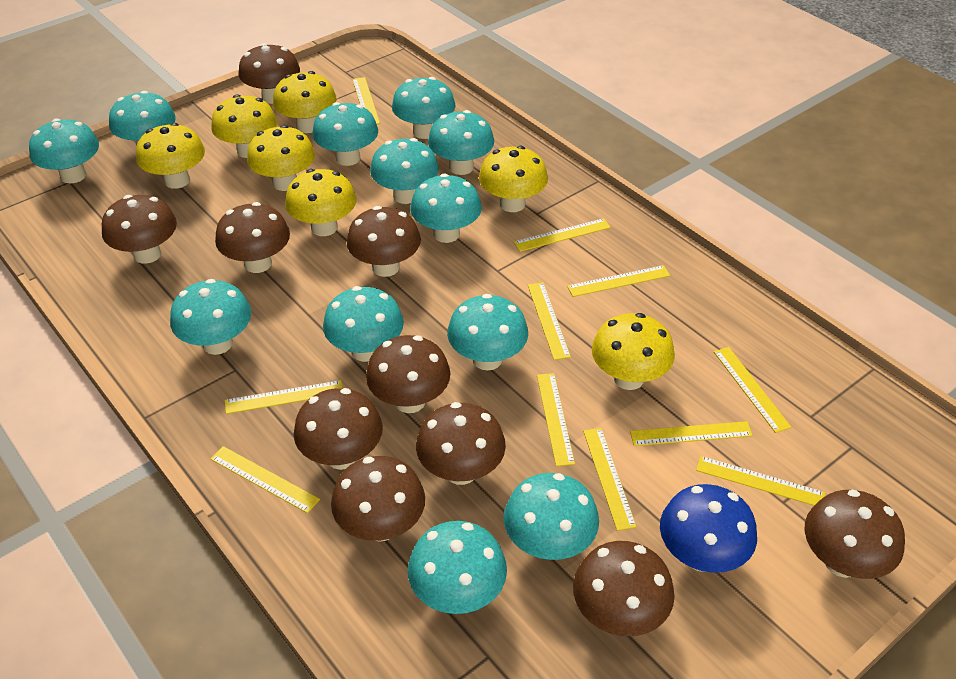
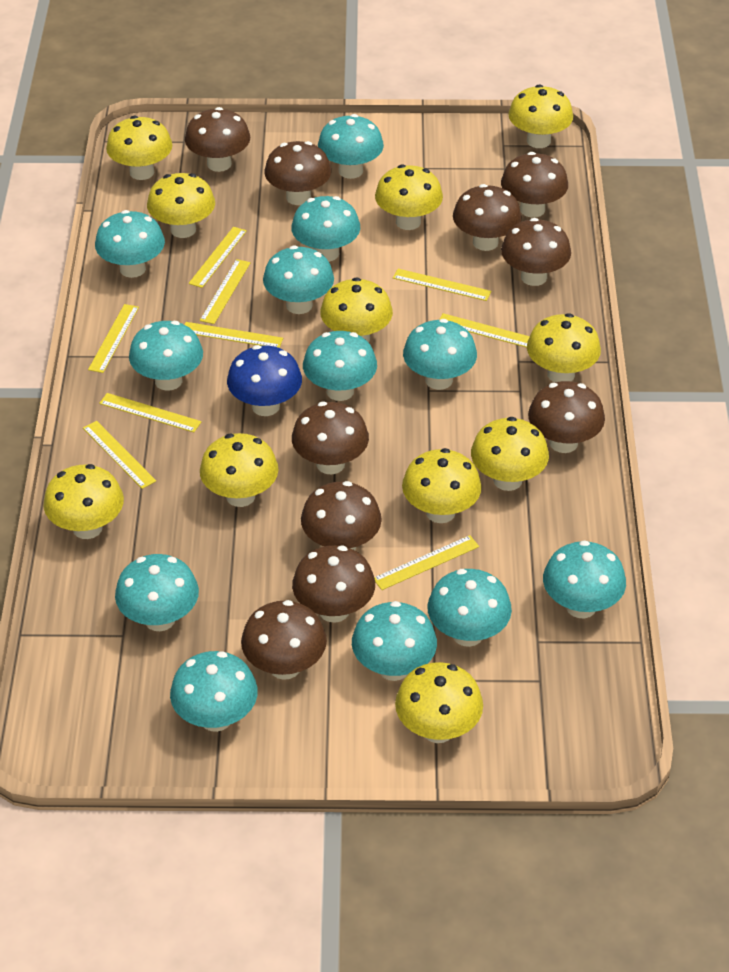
yellow mushroom: 7 -> 11
yellow ruler: 11 -> 9

